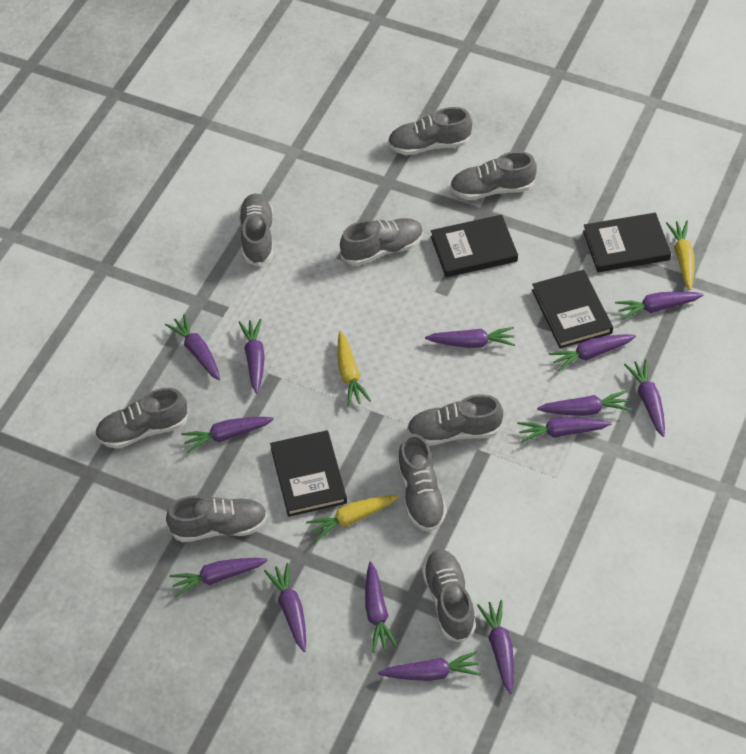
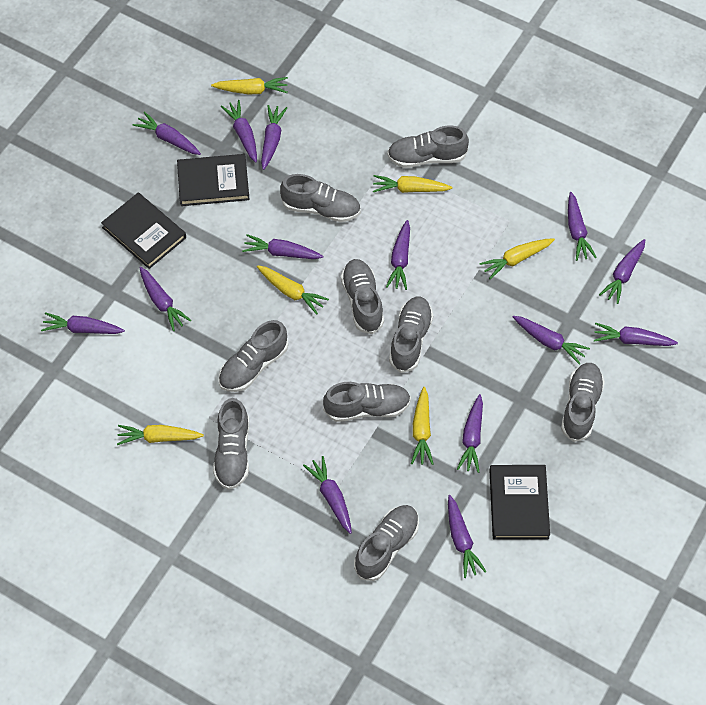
black book: 4 -> 3
yellow carrot: 3 -> 6

